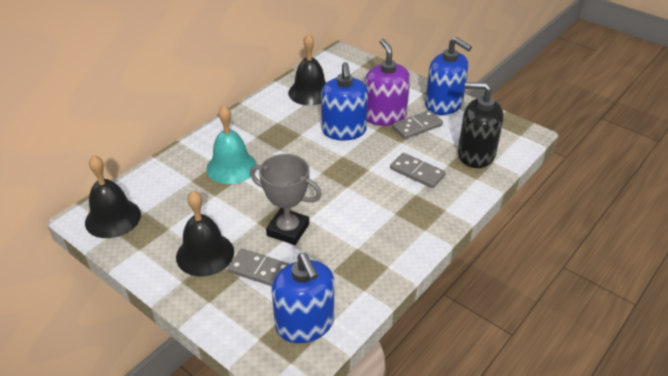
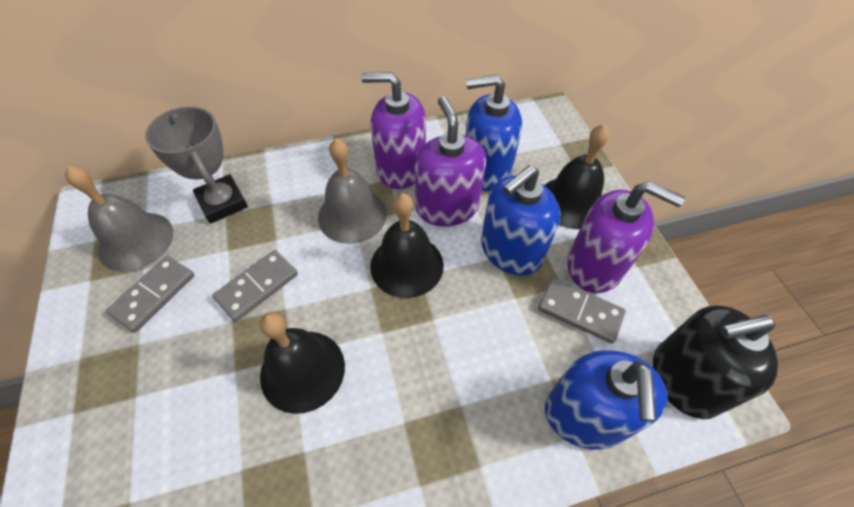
grey bell: 0 -> 2
purple soap dispenser: 1 -> 3
turquoise bell: 1 -> 0

